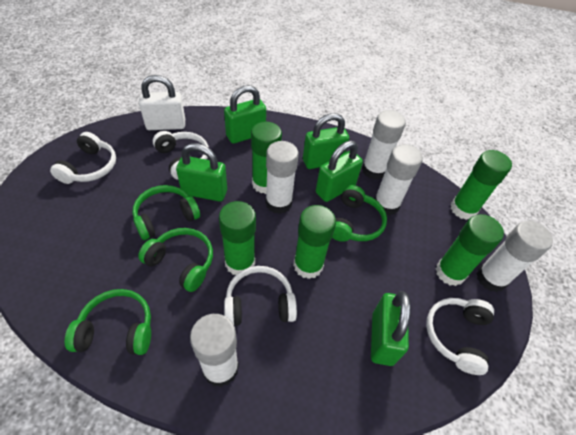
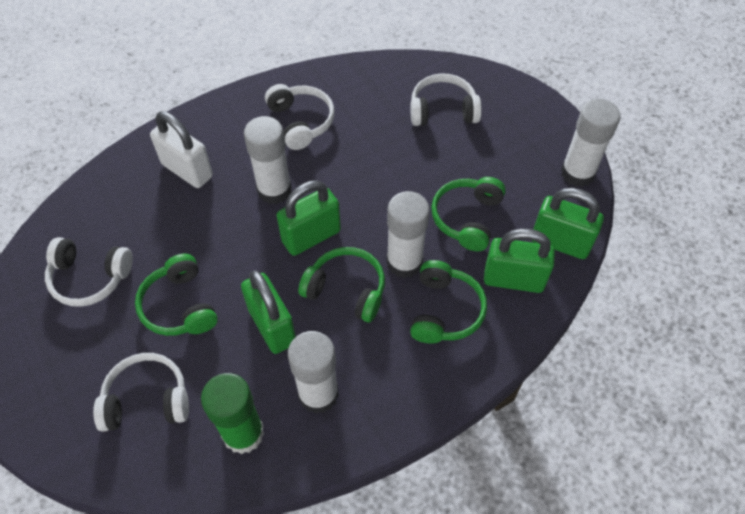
green glue stick: 5 -> 1
green padlock: 5 -> 4
white glue stick: 5 -> 4

